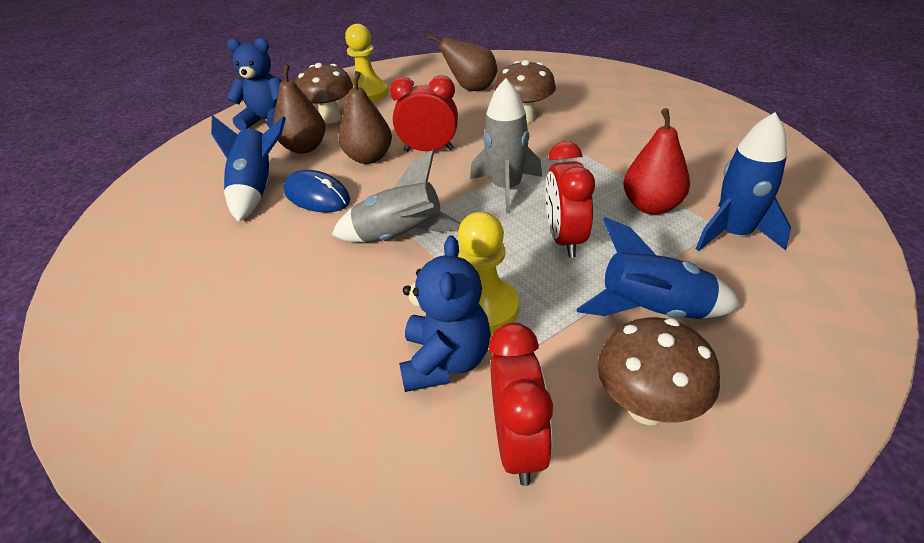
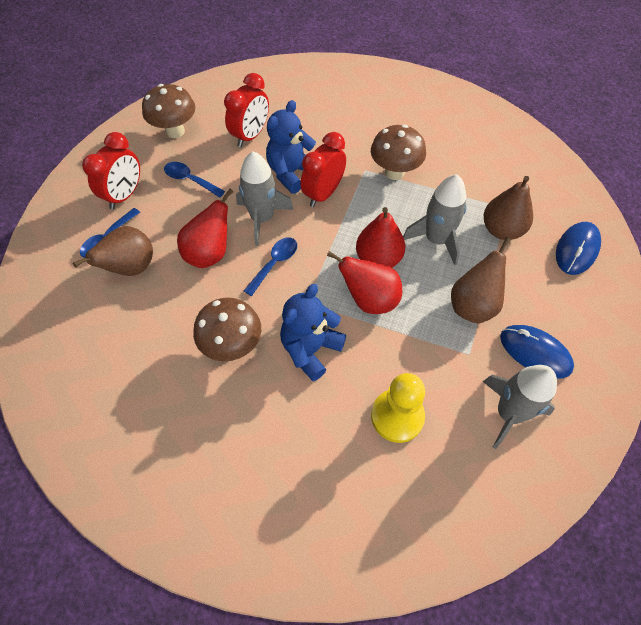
blue mouse: 1 -> 2
blue rocket: 3 -> 0
blue spoon: 0 -> 3
grey rocket: 2 -> 3
red pear: 1 -> 3
yellow pawn: 2 -> 1

